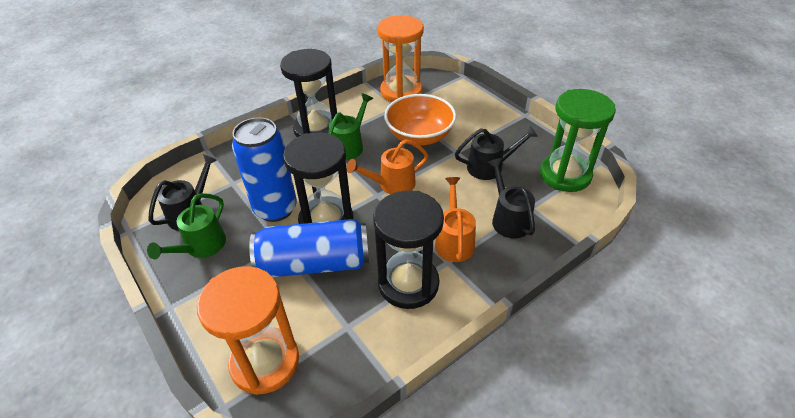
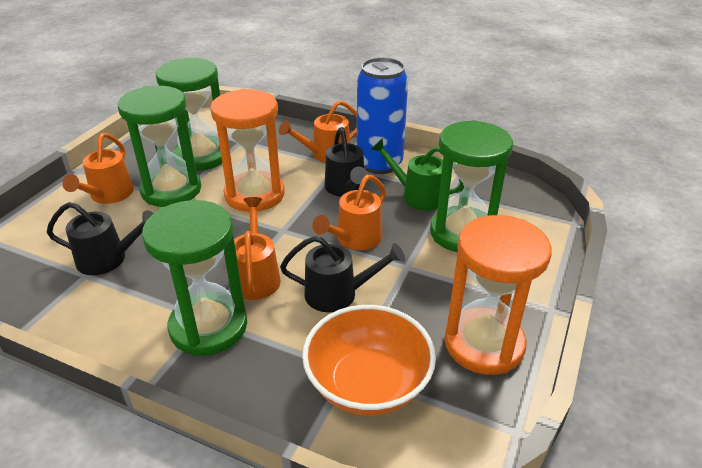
black hourglass: 3 -> 0
blue can: 2 -> 1
green hourglass: 1 -> 4
green watering can: 2 -> 1
orange watering can: 2 -> 4

